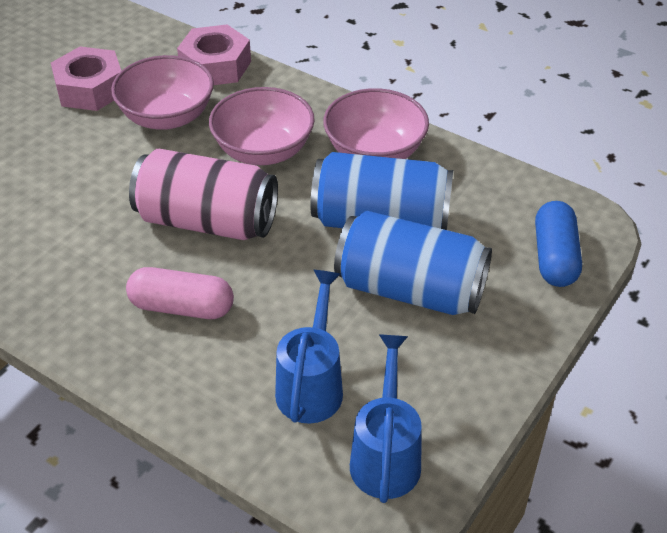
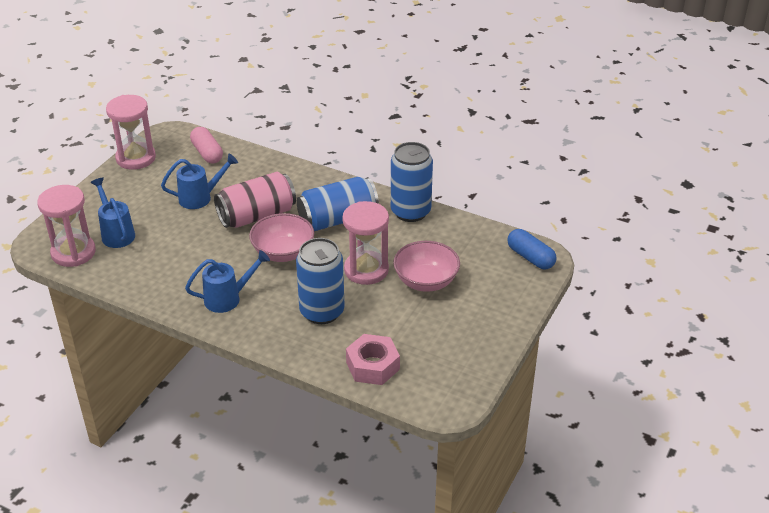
blue can: 2 -> 3
blue watering can: 2 -> 3
pink bowl: 3 -> 2
pink hourglass: 0 -> 3
pink nut: 2 -> 1

